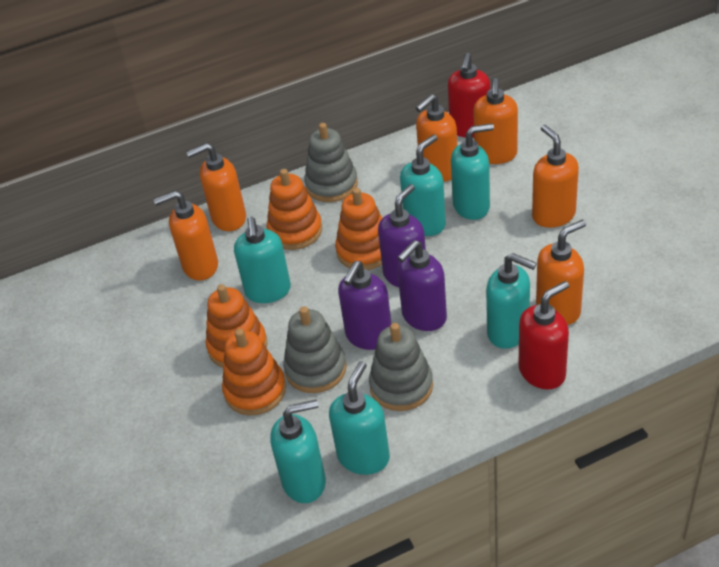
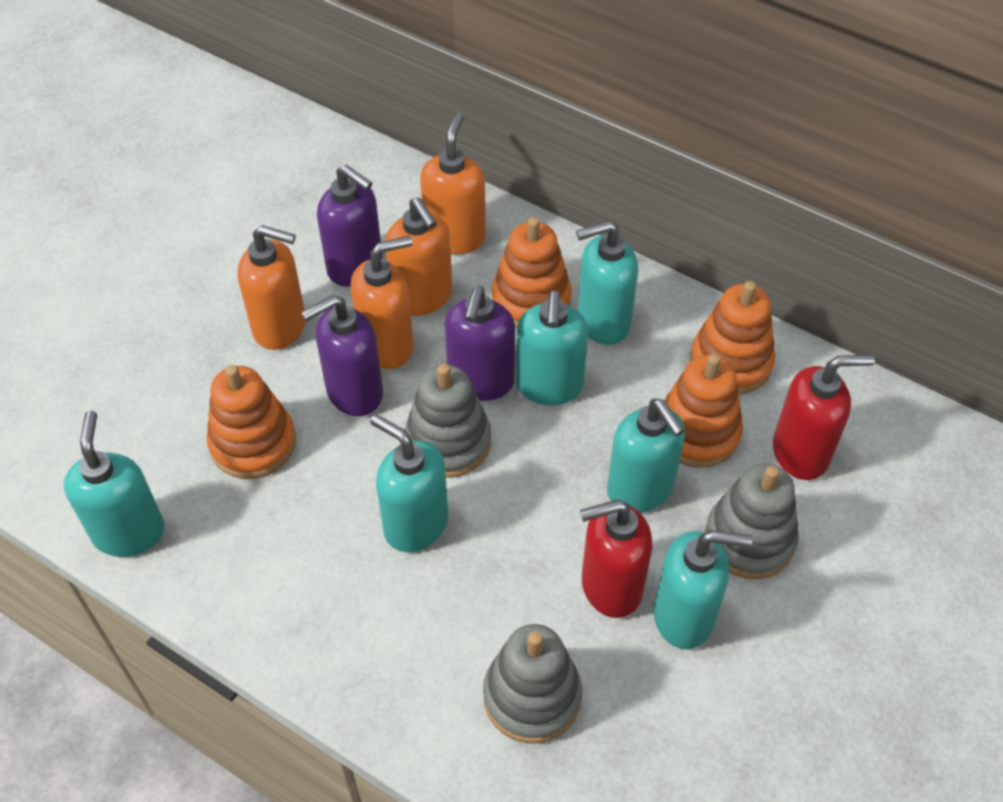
orange soap dispenser: 6 -> 4

